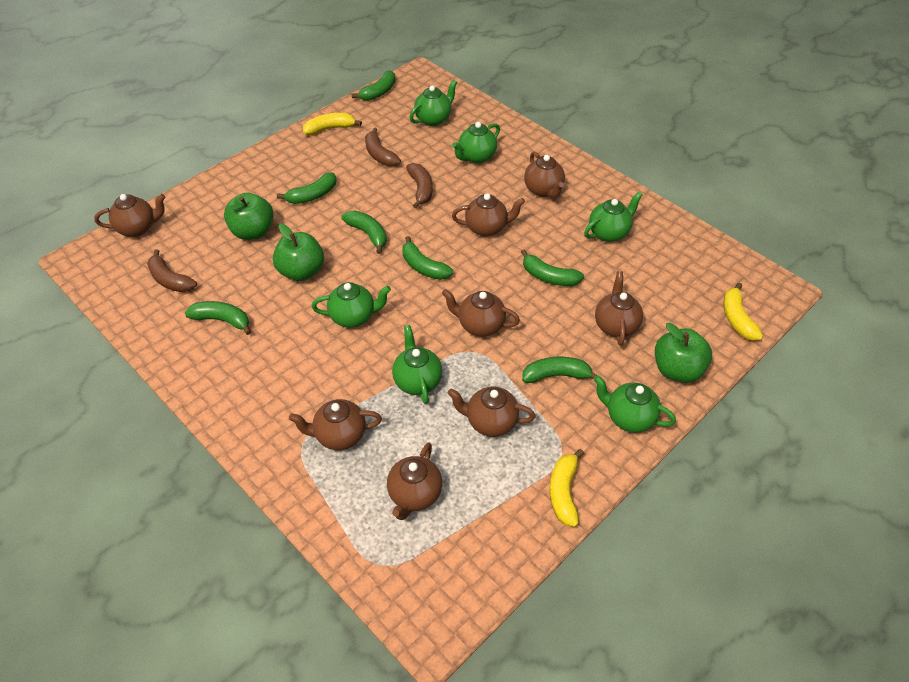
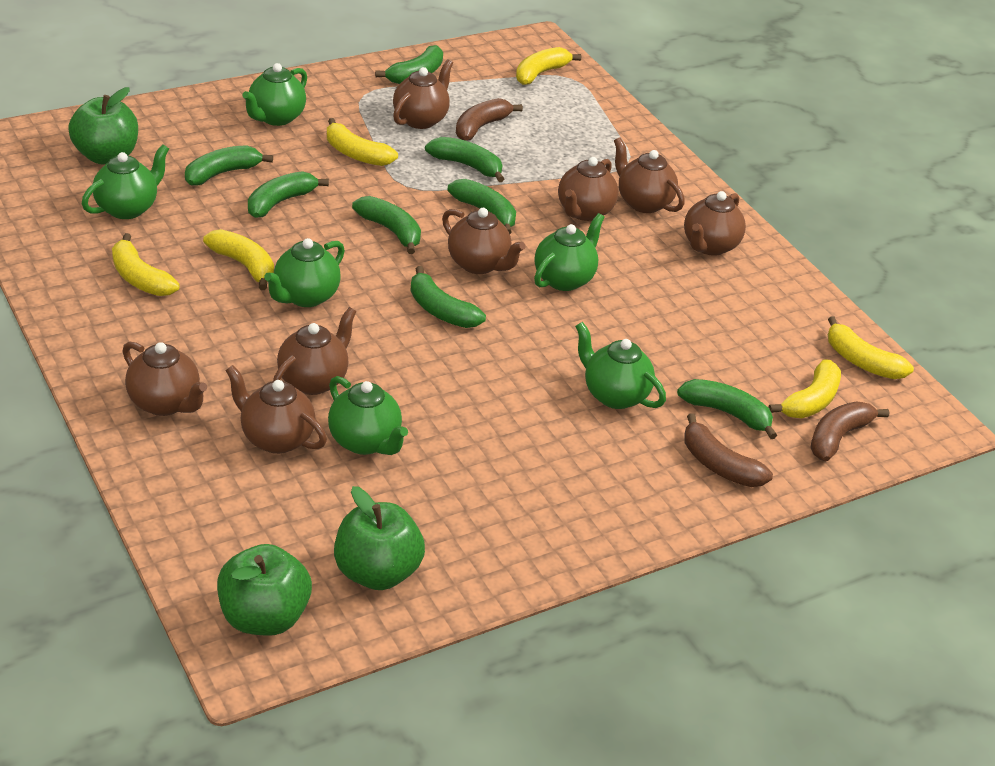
green banana: 7 -> 8
yellow banana: 3 -> 6

